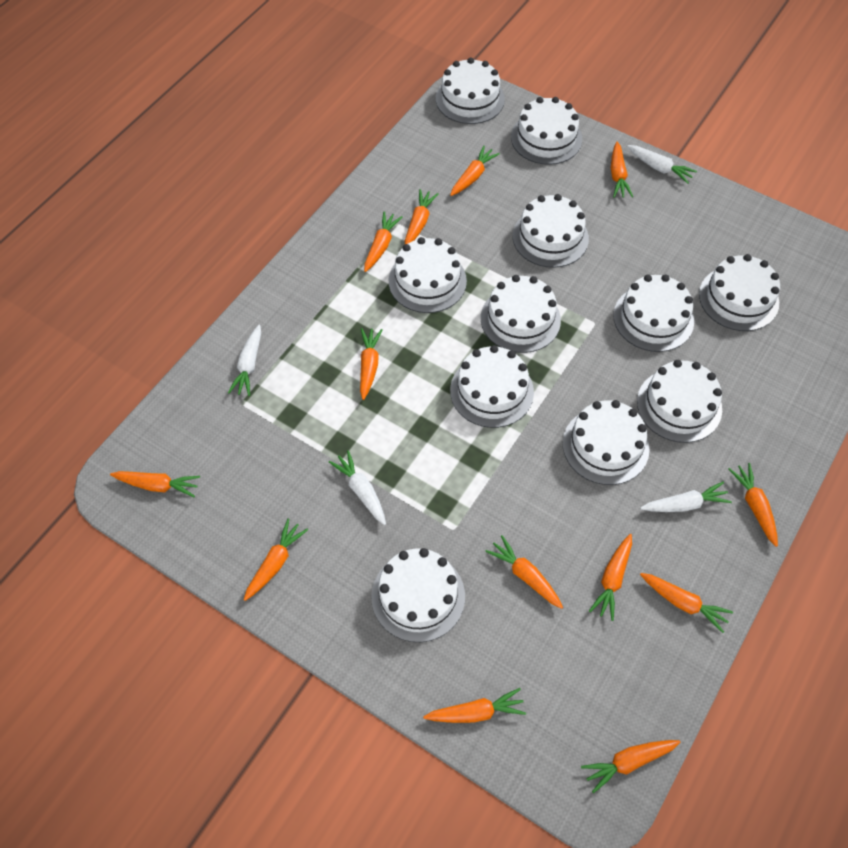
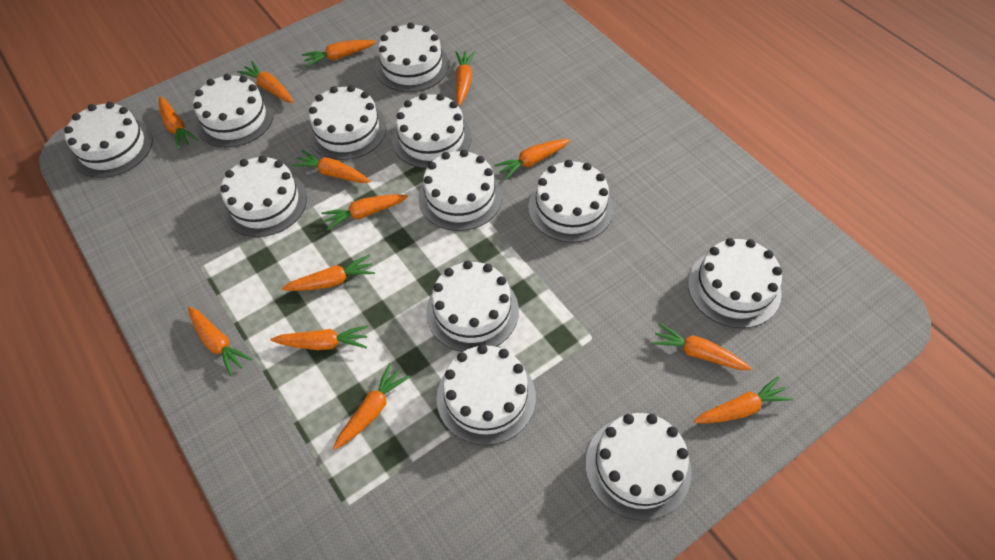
white cake: 11 -> 12
white carrot: 4 -> 0

